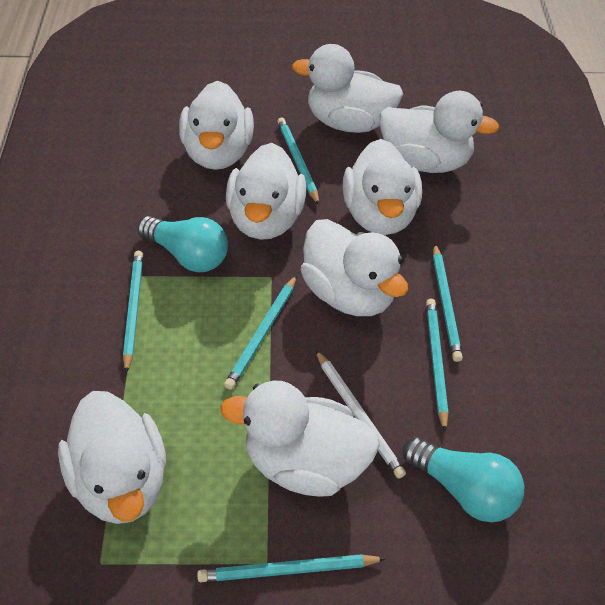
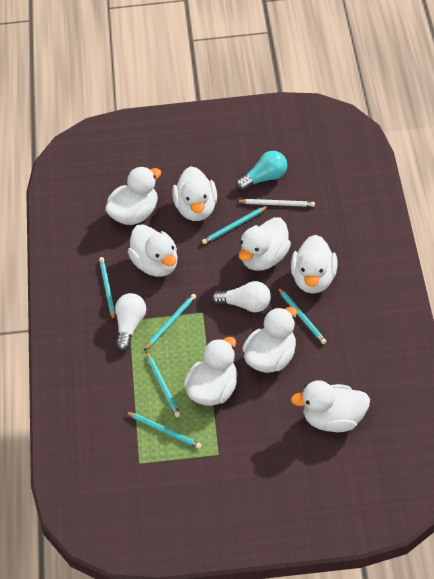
turquoise light bulb: 2 -> 1
white light bulb: 0 -> 2

